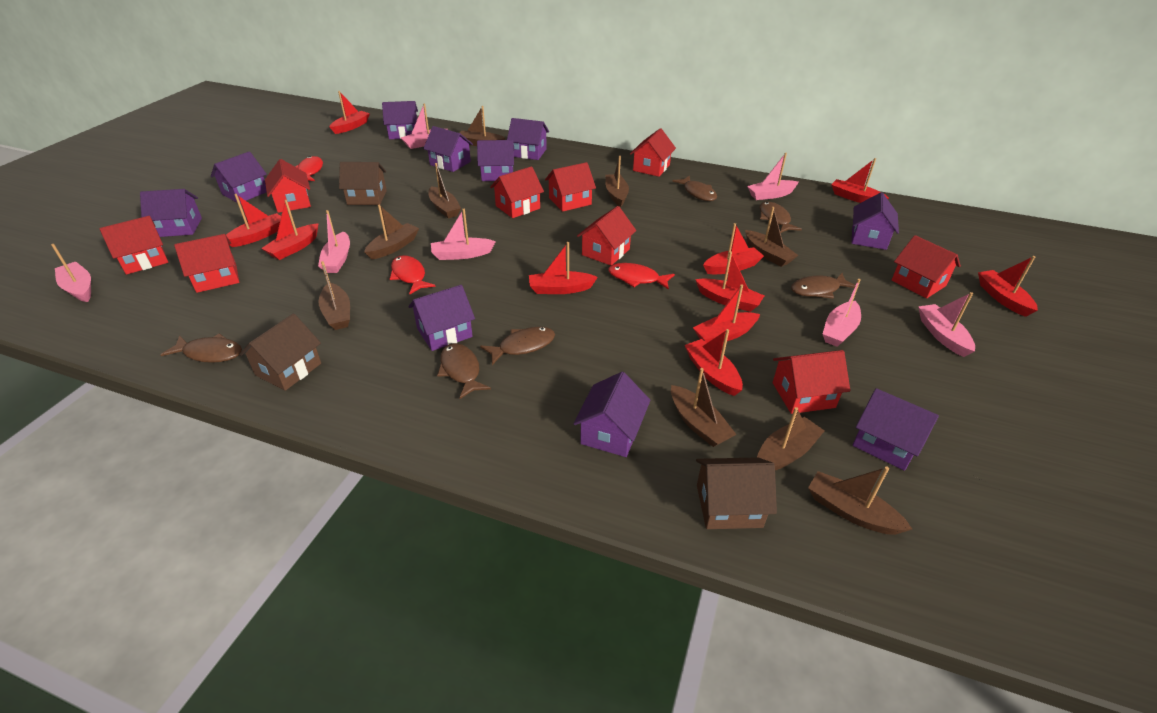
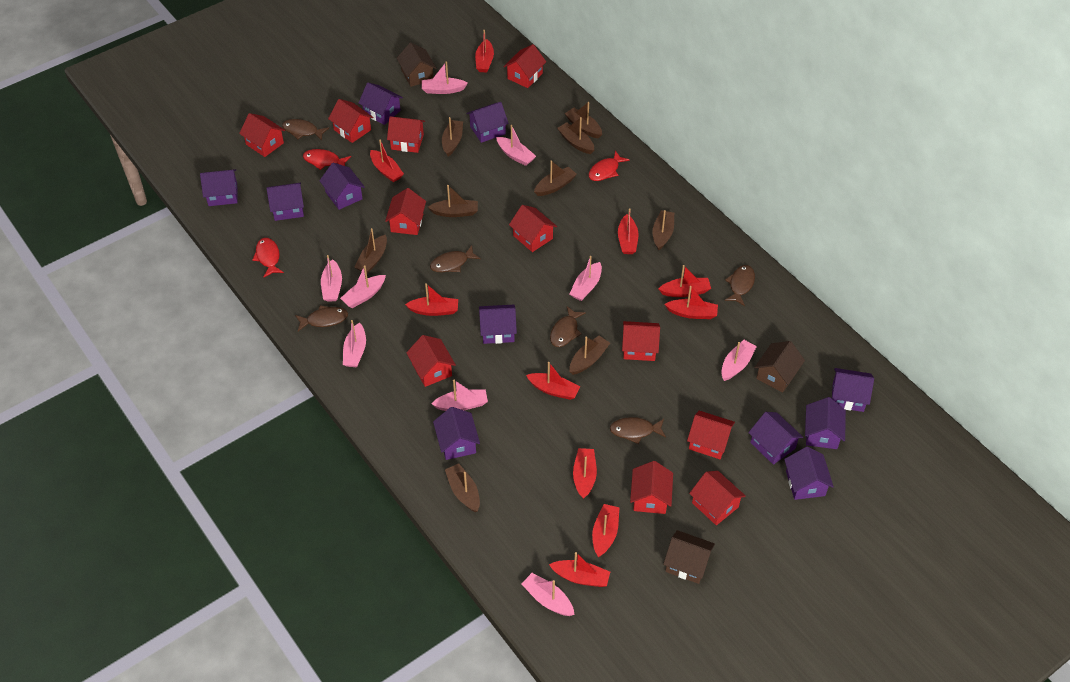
pink boat: 7 -> 9
purple house: 10 -> 11
red house: 9 -> 11

